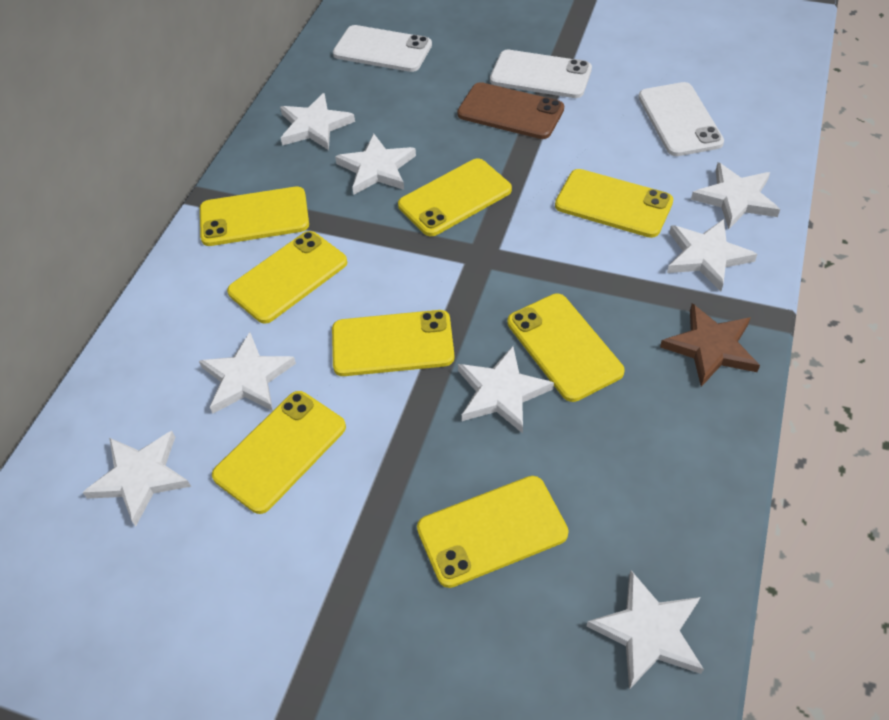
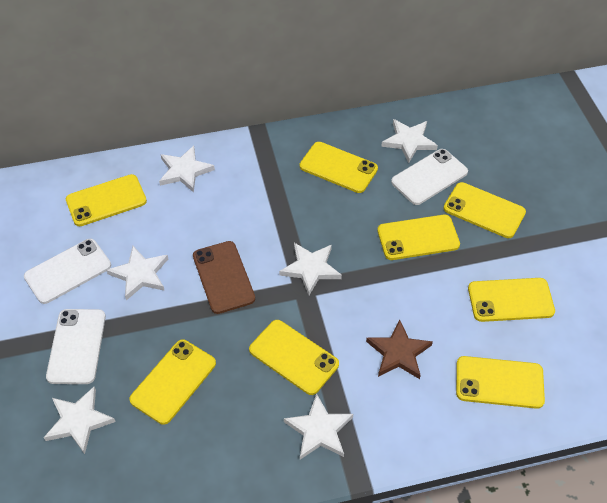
white star: 8 -> 6

